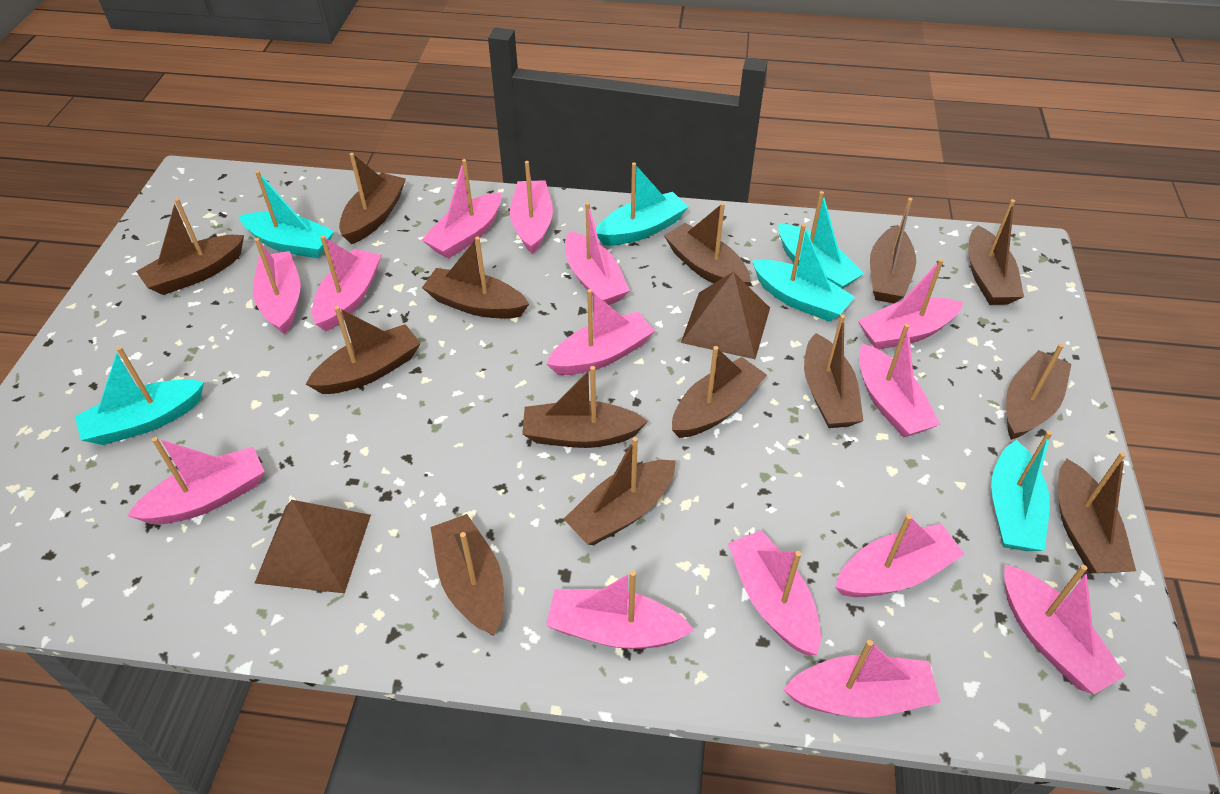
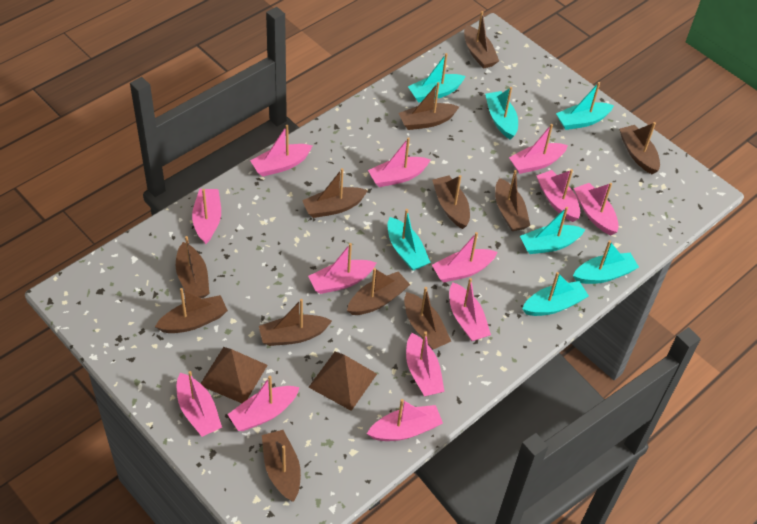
brown boat: 14 -> 12
pink boat: 14 -> 13
turquoise boat: 6 -> 7

